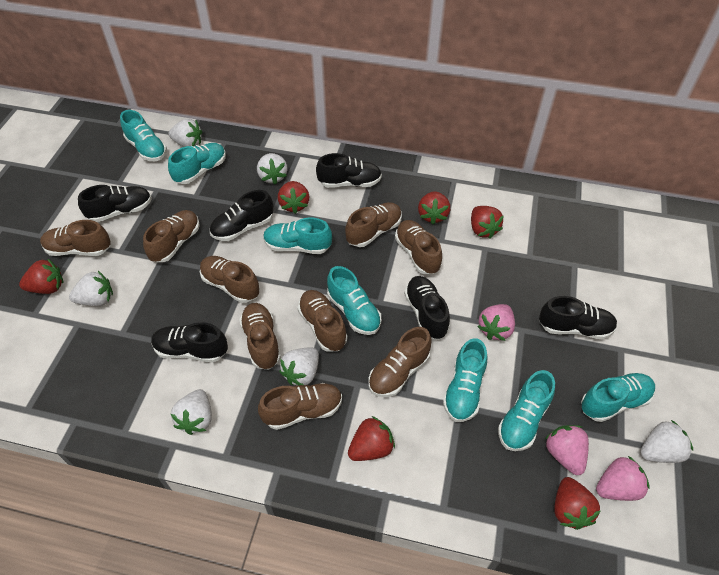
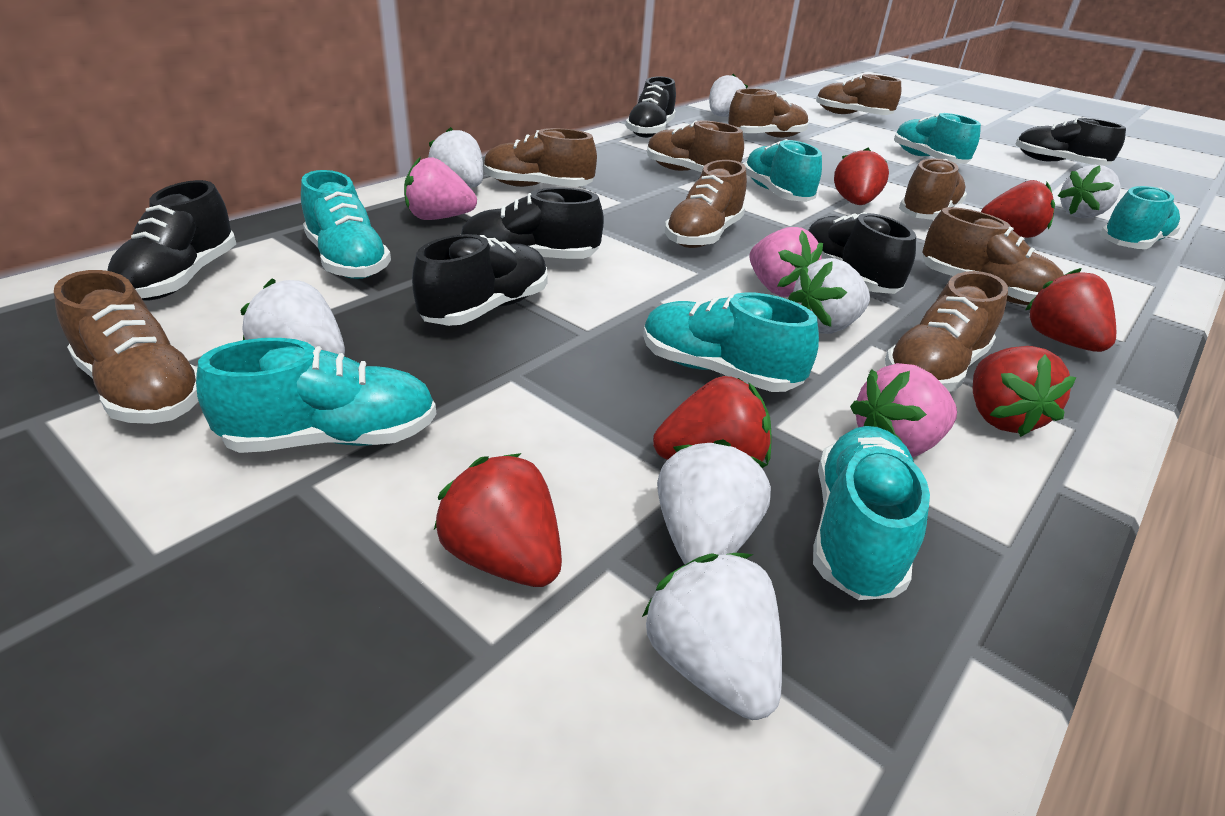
white strawberry: 6 -> 7

